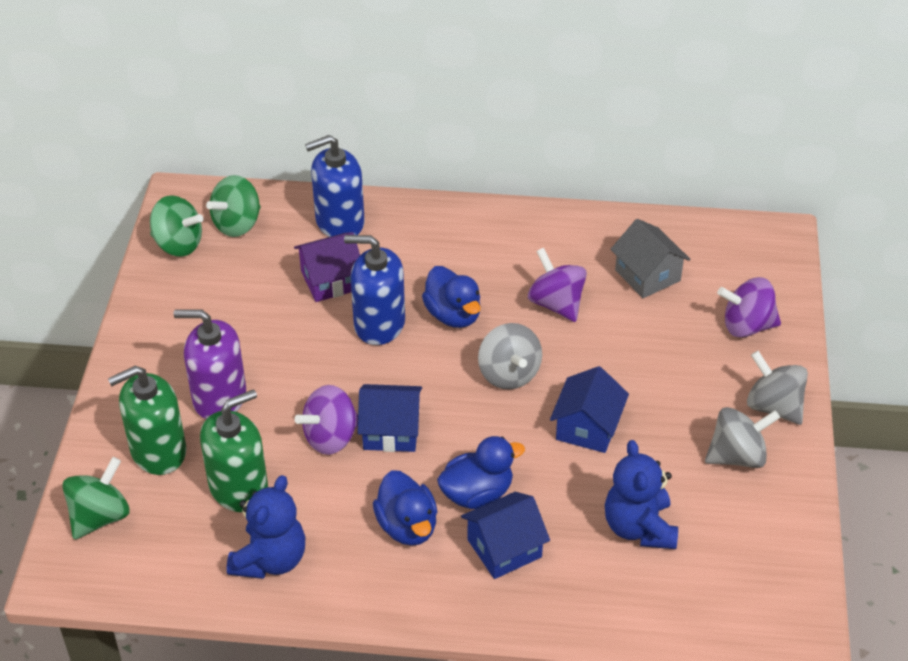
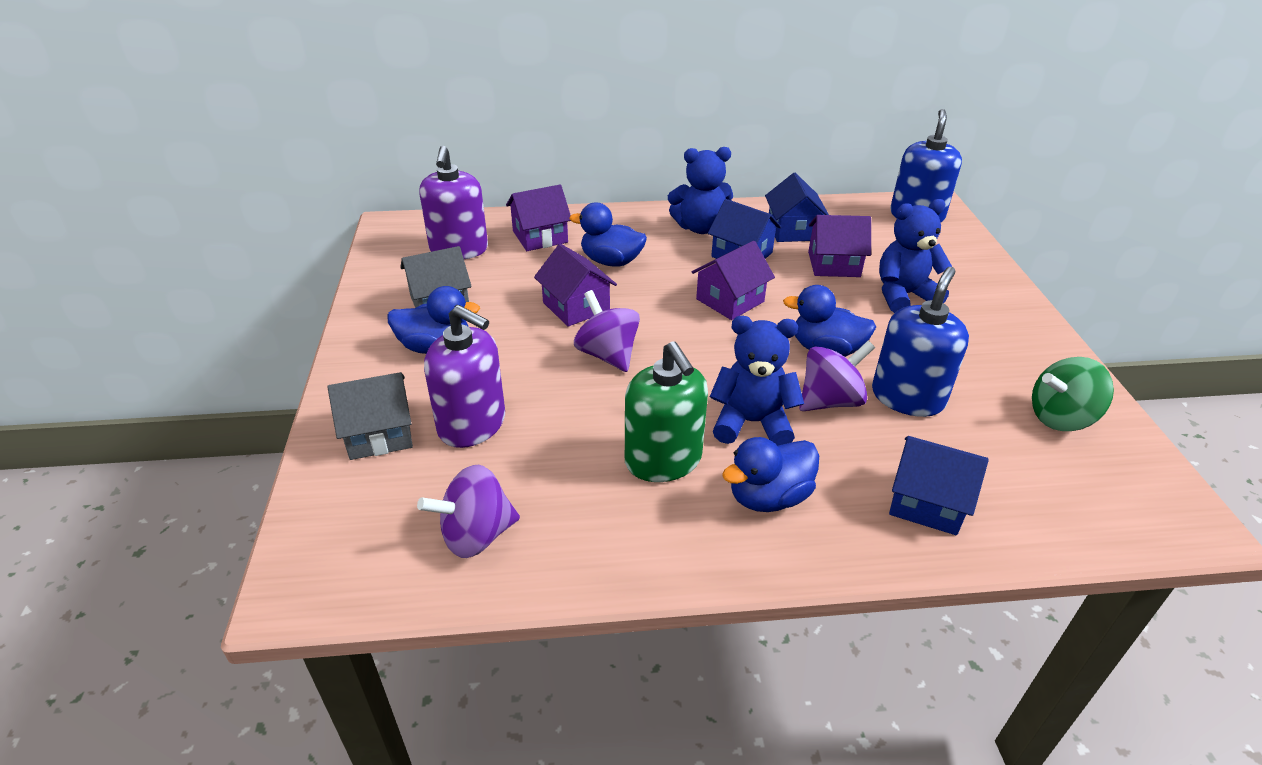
blue duck: 3 -> 4
blue teddy bear: 2 -> 3
green soap dispenser: 2 -> 1
green spinning top: 3 -> 1
grey house: 1 -> 2
grey spinning top: 3 -> 0
purple house: 1 -> 4
purple soap dispenser: 1 -> 2

